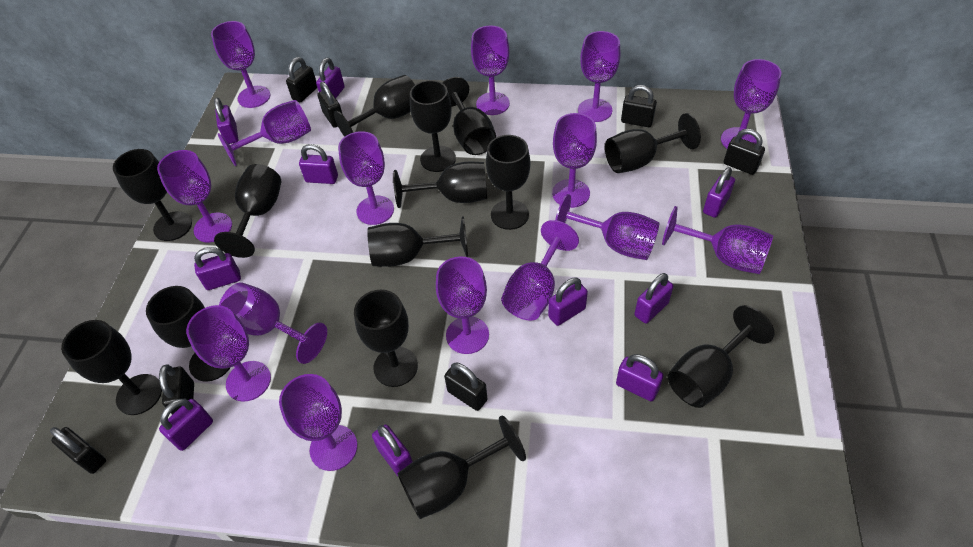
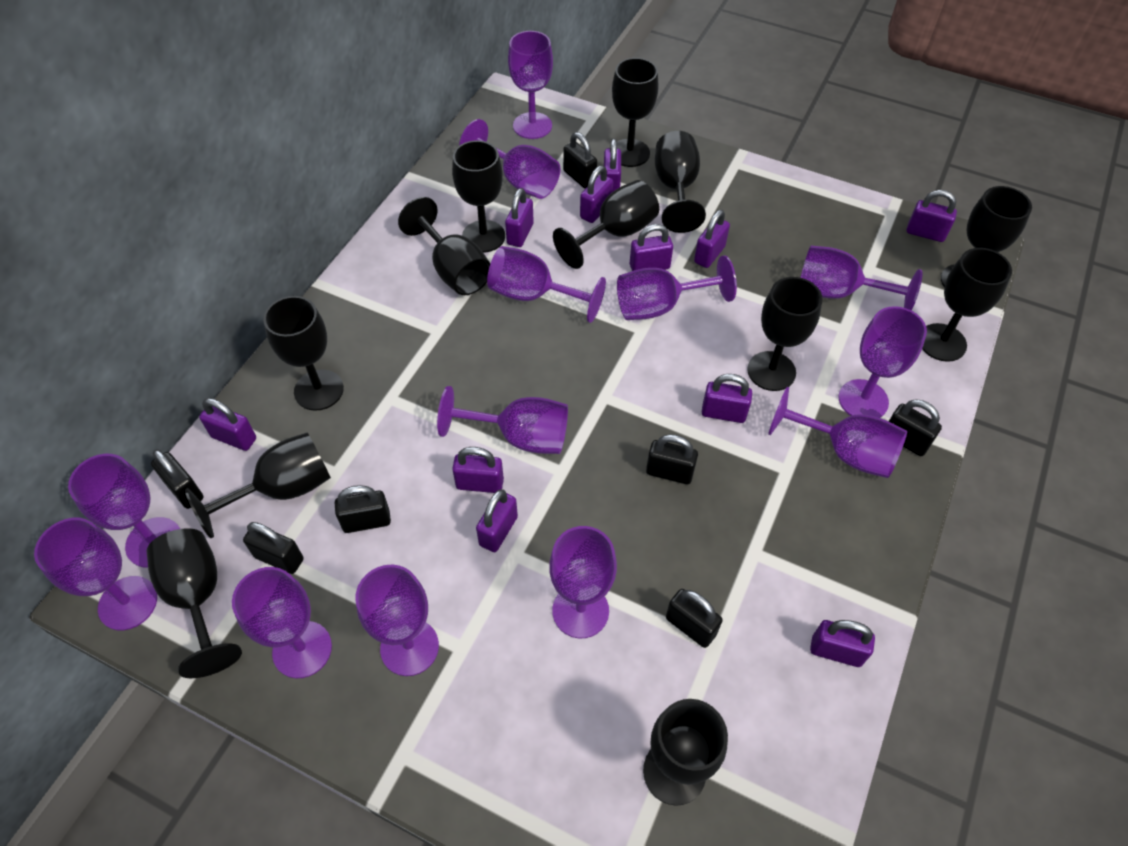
black goblet: 14 -> 12
purple goblet: 15 -> 13
purple padlock: 10 -> 11

